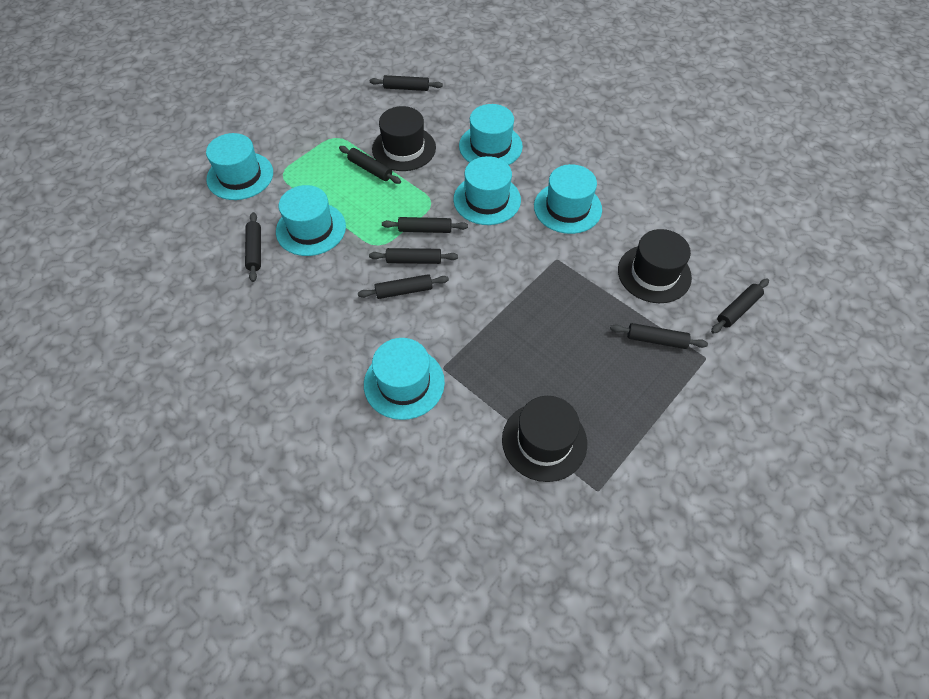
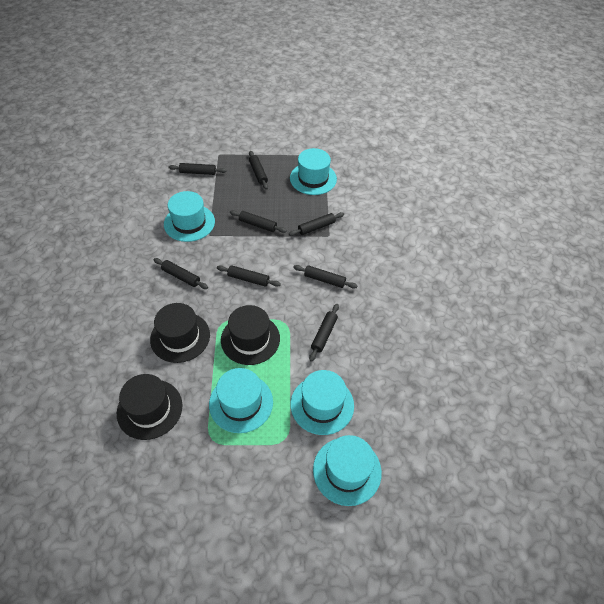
turquoise hat: 6 -> 5

